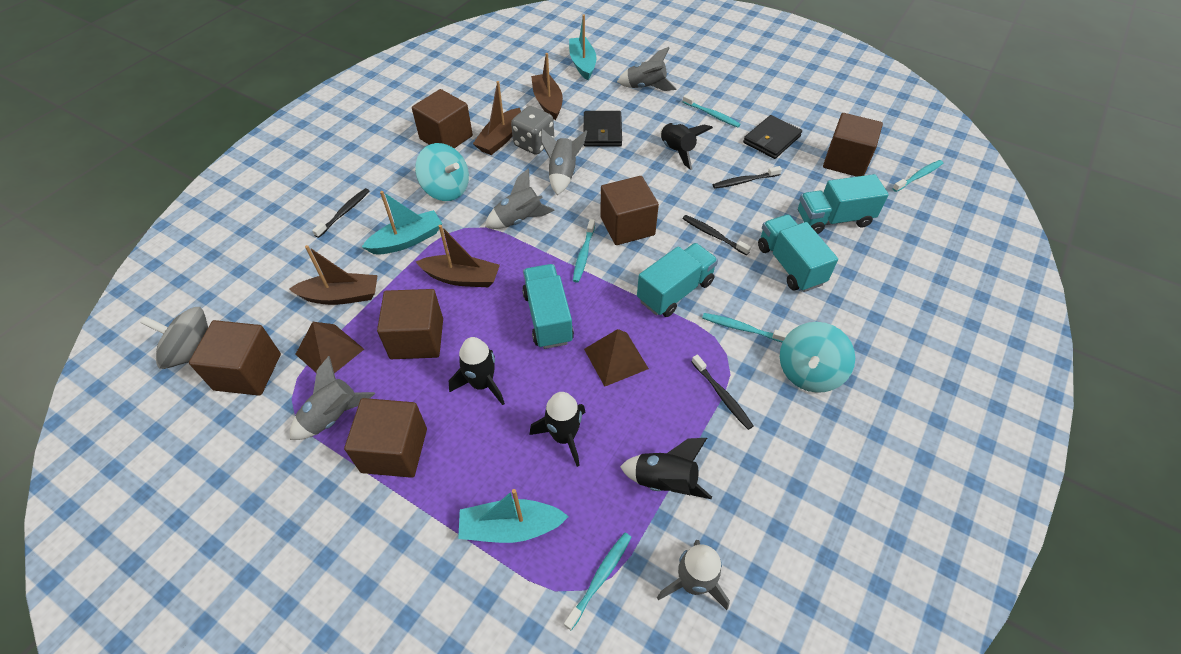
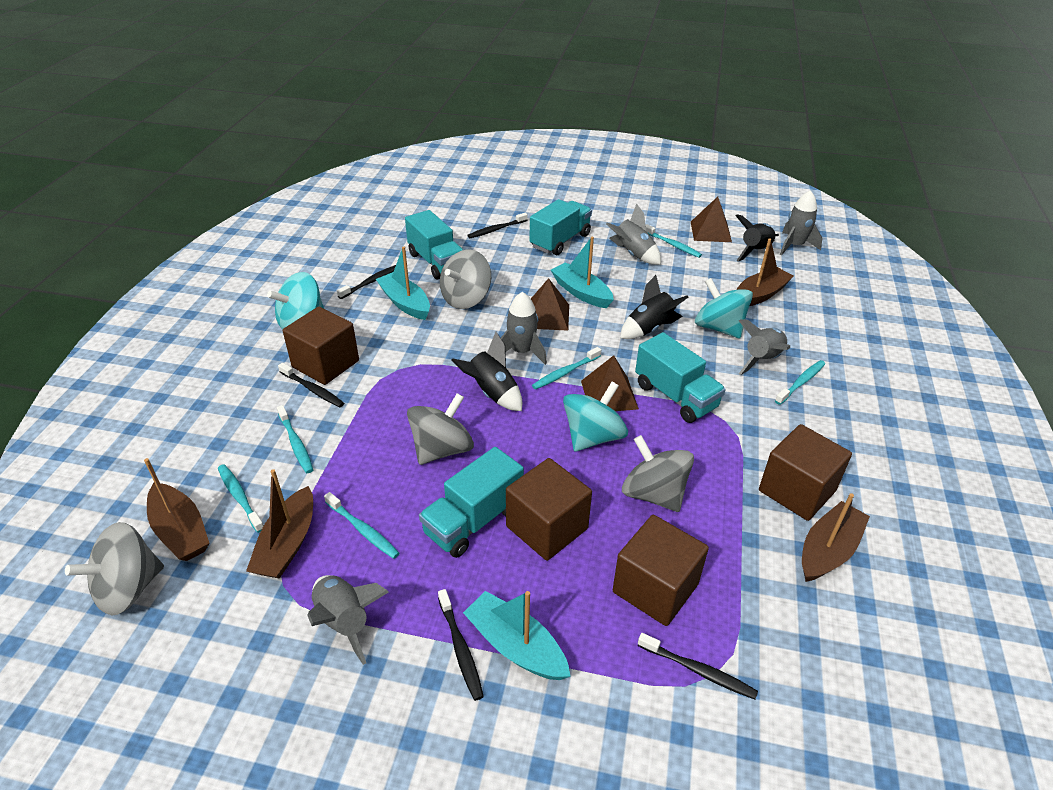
black rocket: 4 -> 3
black toothbrush: 4 -> 5
black wallet: 2 -> 0
brown cube: 6 -> 4
brown pyramid: 2 -> 3
grey dice: 1 -> 0
grey spinning top: 1 -> 4
turquoise spinning top: 2 -> 3
turquoise toothbrush: 5 -> 6

